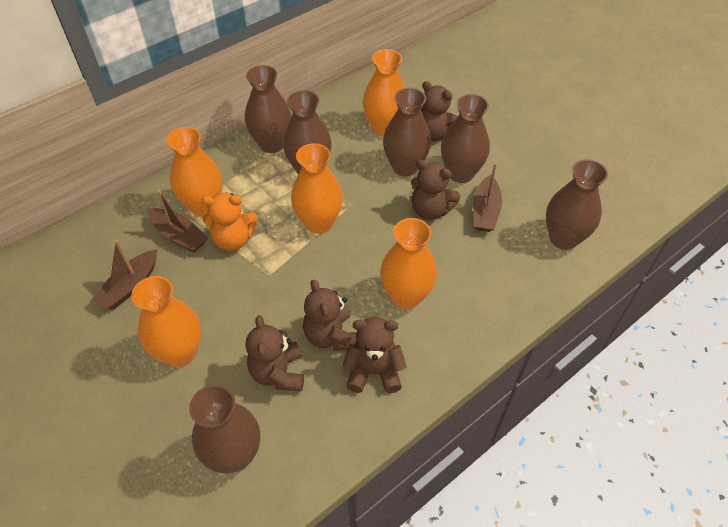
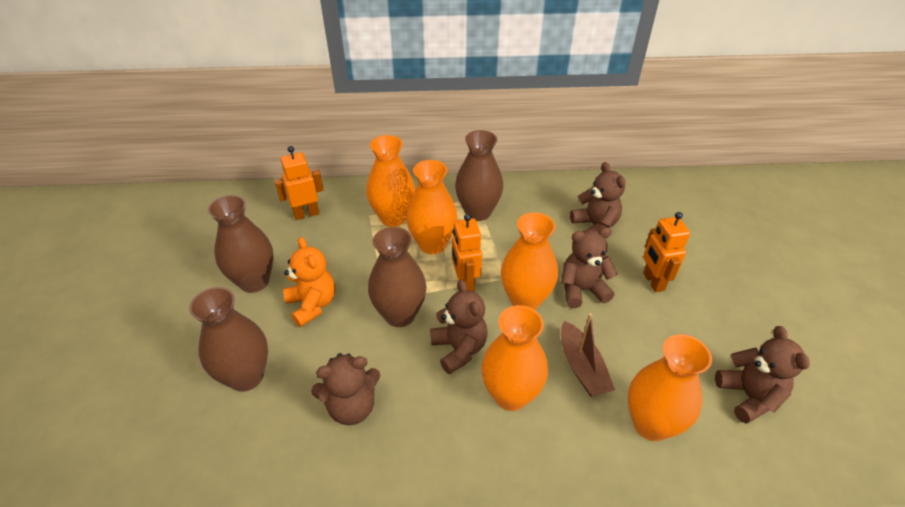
brown boat: 3 -> 1
brown vase: 6 -> 4
orange robot: 0 -> 3

